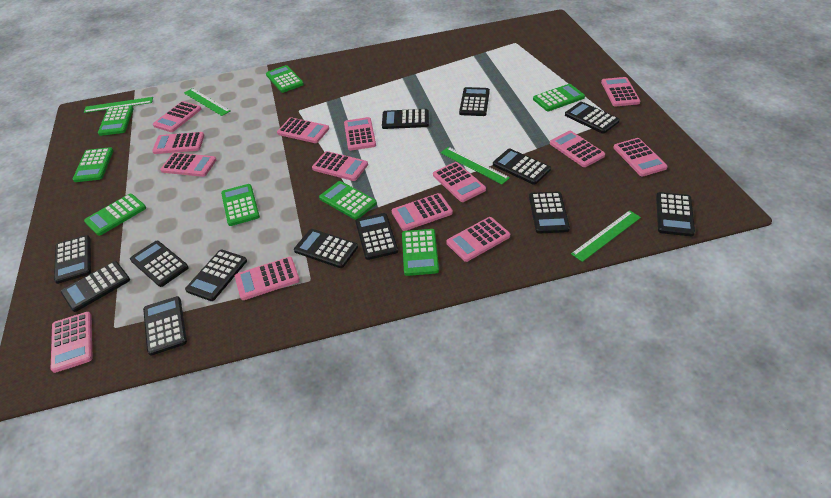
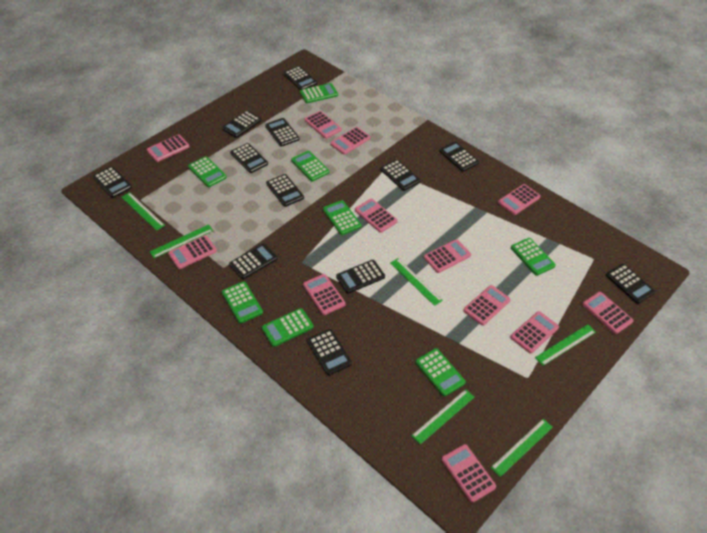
black calculator: 13 -> 12
green ruler: 4 -> 6
pink calculator: 14 -> 12

